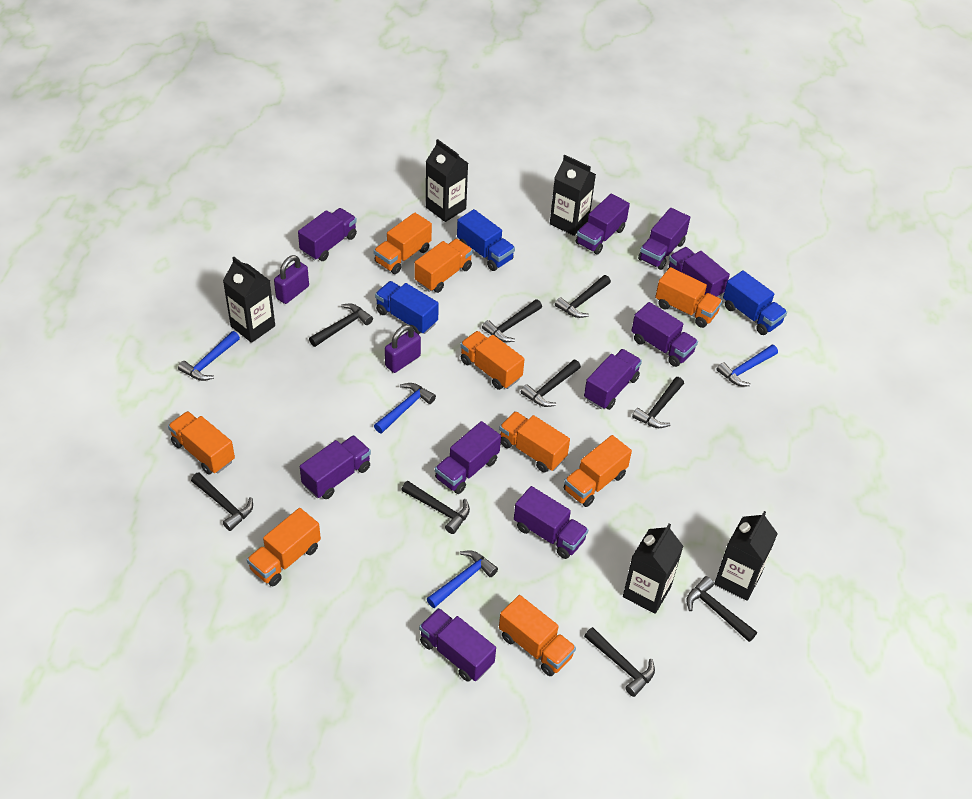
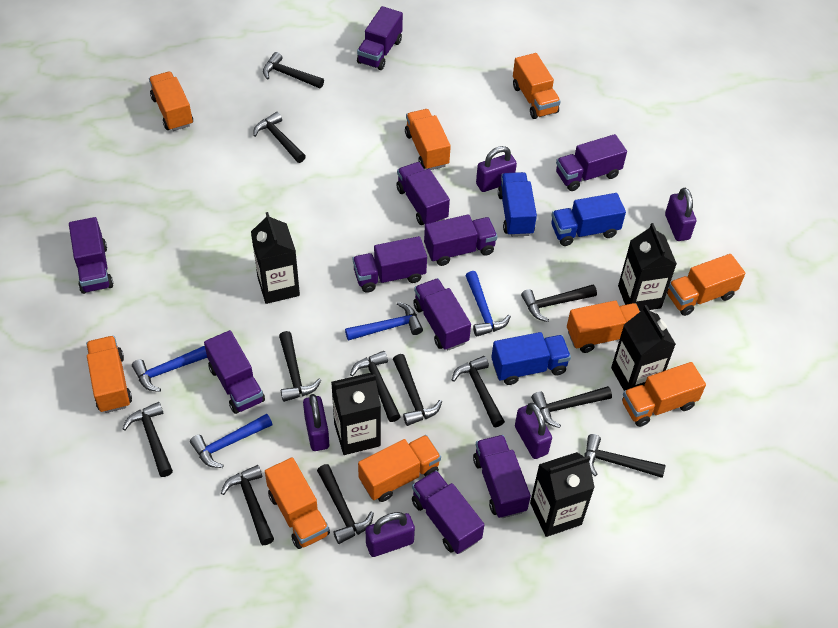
black hammer: 9 -> 12
purple padlock: 2 -> 5

